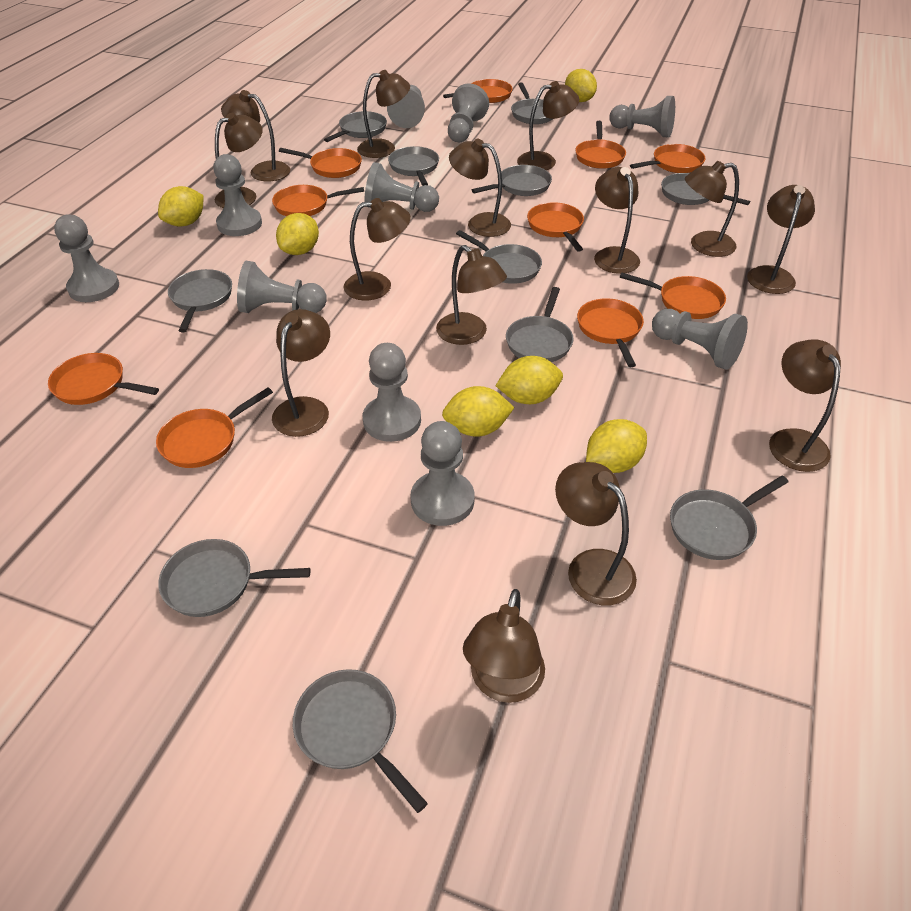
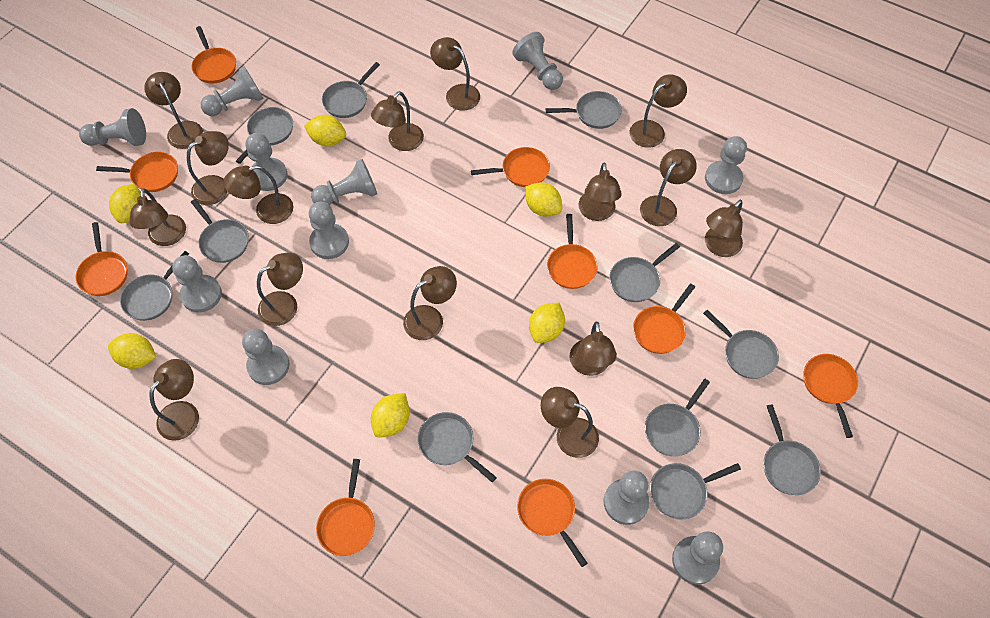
brown lamp: 14 -> 15
grey pawn: 10 -> 11
orange pan: 10 -> 9

